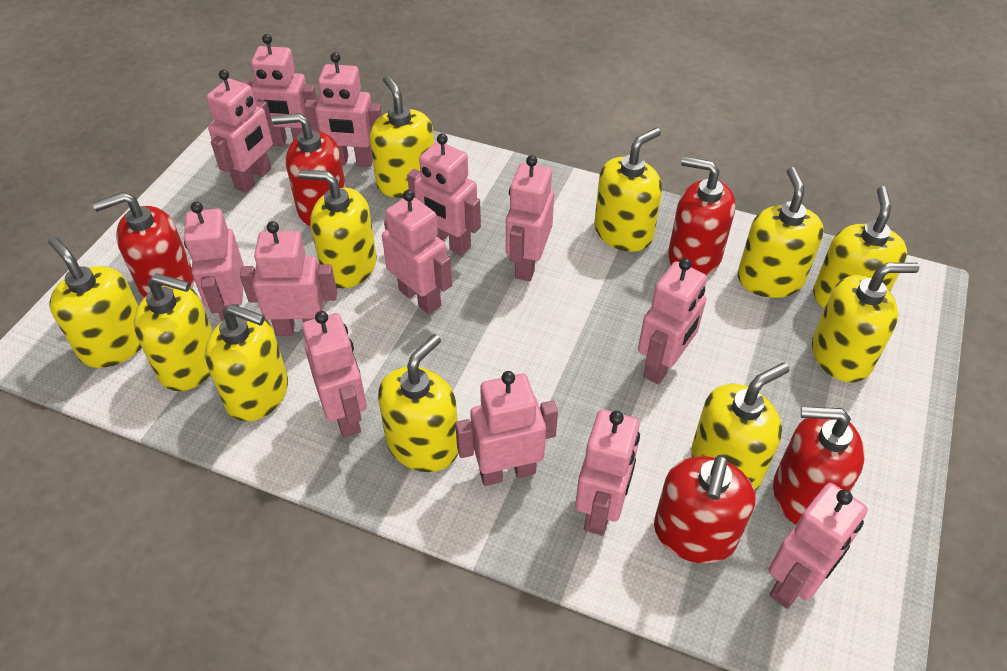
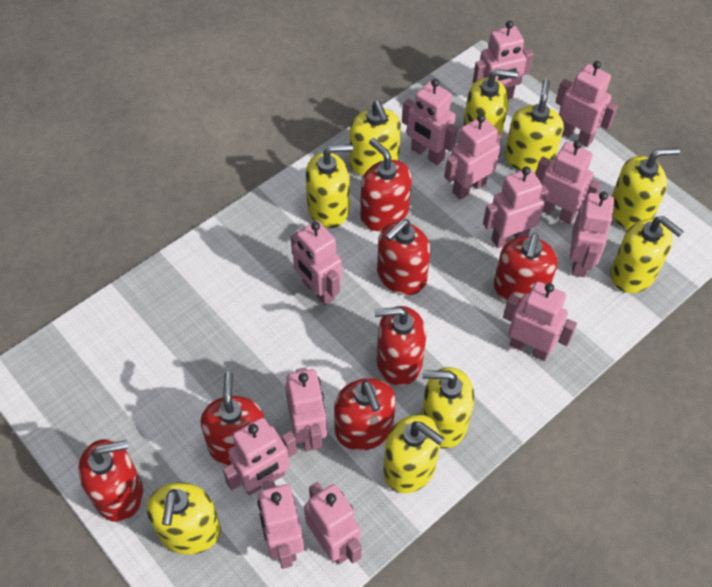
red soap dispenser: 5 -> 7
yellow soap dispenser: 11 -> 9

